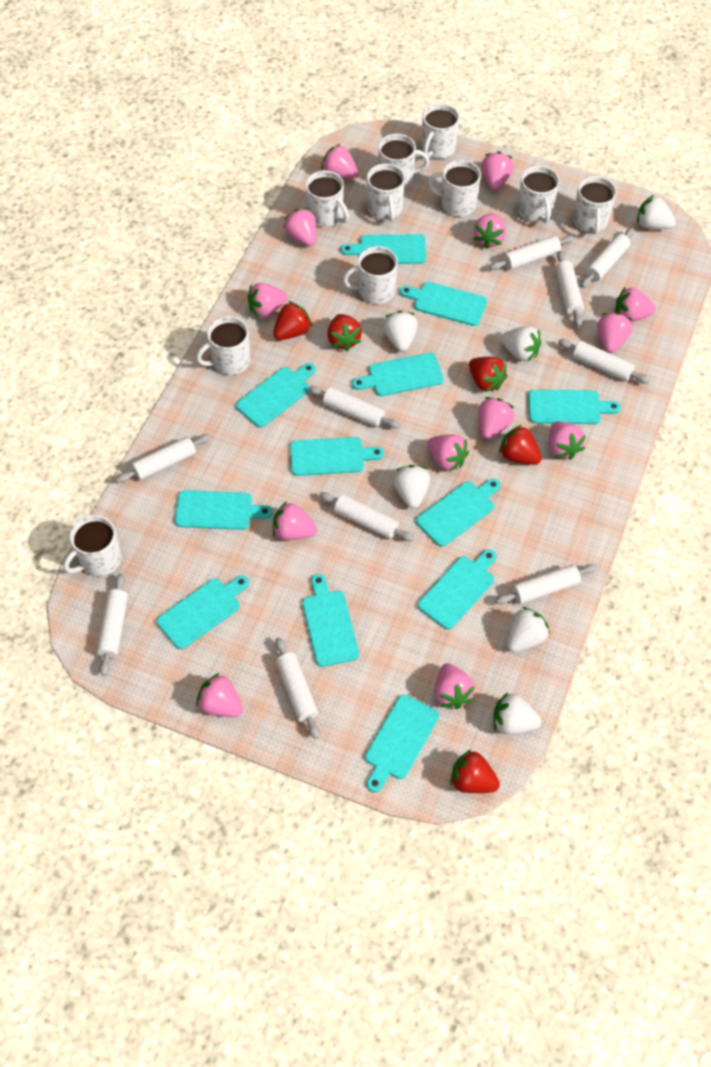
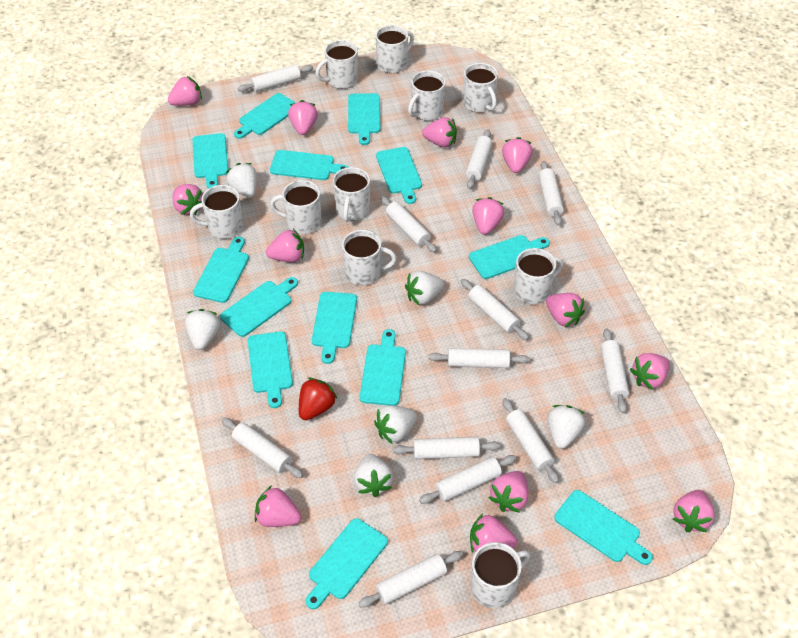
red strawberry: 5 -> 1
turquoise cutting board: 12 -> 13
white rolling pin: 10 -> 12

